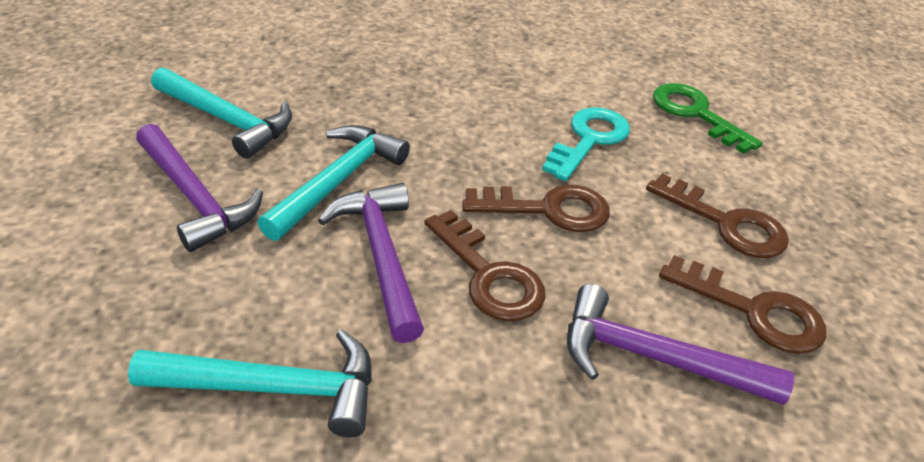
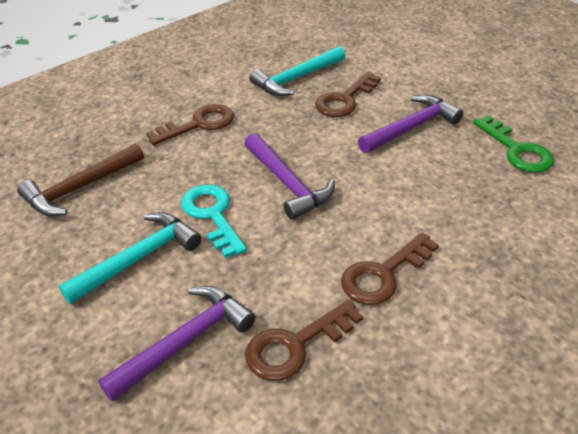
brown hammer: 0 -> 1
turquoise hammer: 3 -> 2

